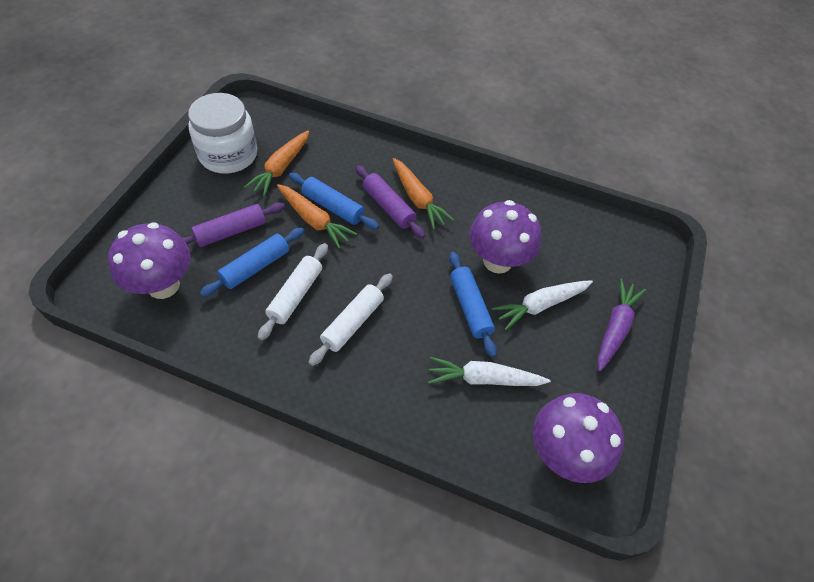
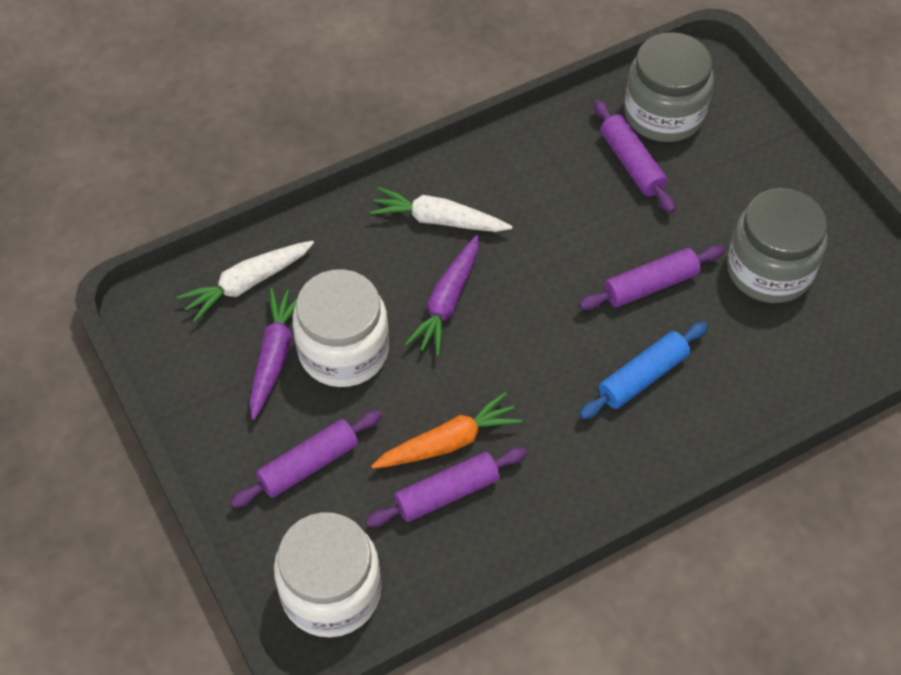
blue rolling pin: 3 -> 1
grey jar: 0 -> 2
orange carrot: 3 -> 1
purple carrot: 1 -> 2
purple mushroom: 3 -> 0
purple rolling pin: 2 -> 4
white jar: 1 -> 2
white rolling pin: 2 -> 0

